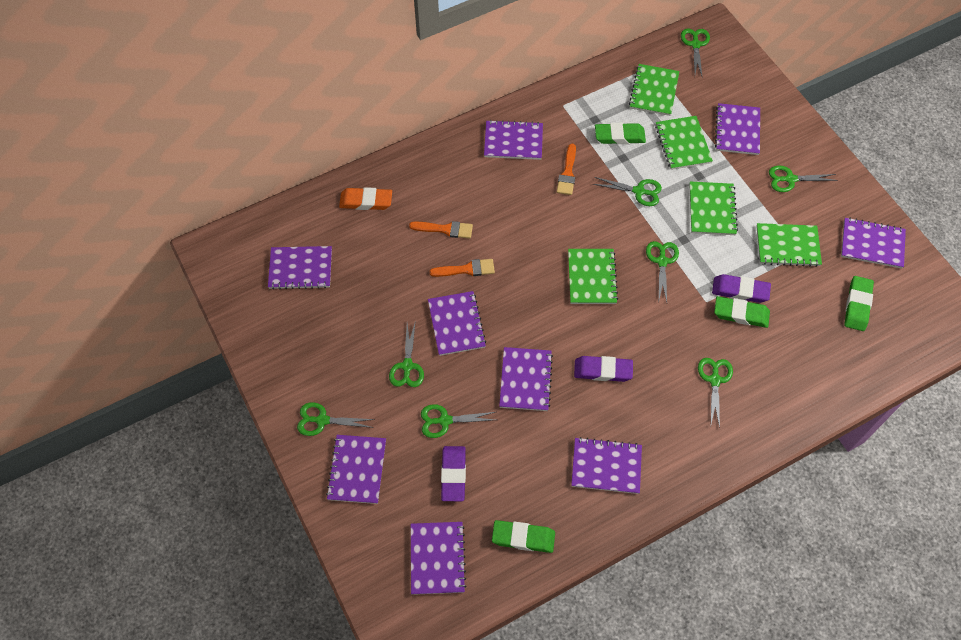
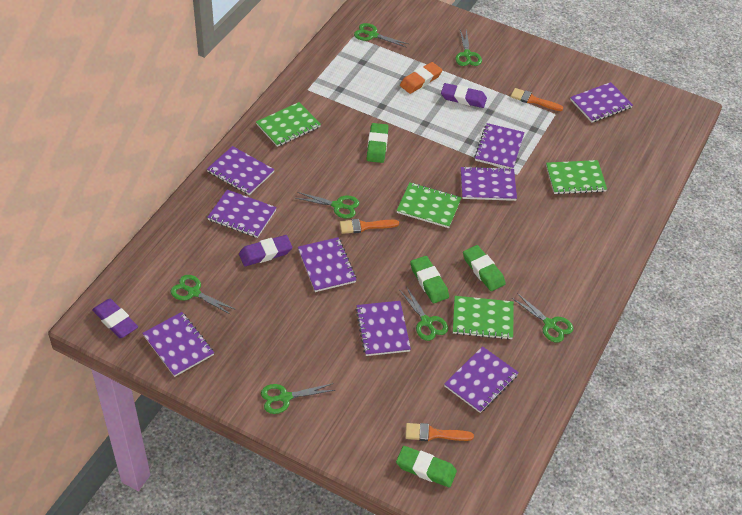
green notebook: 5 -> 4
green scissors: 8 -> 7

